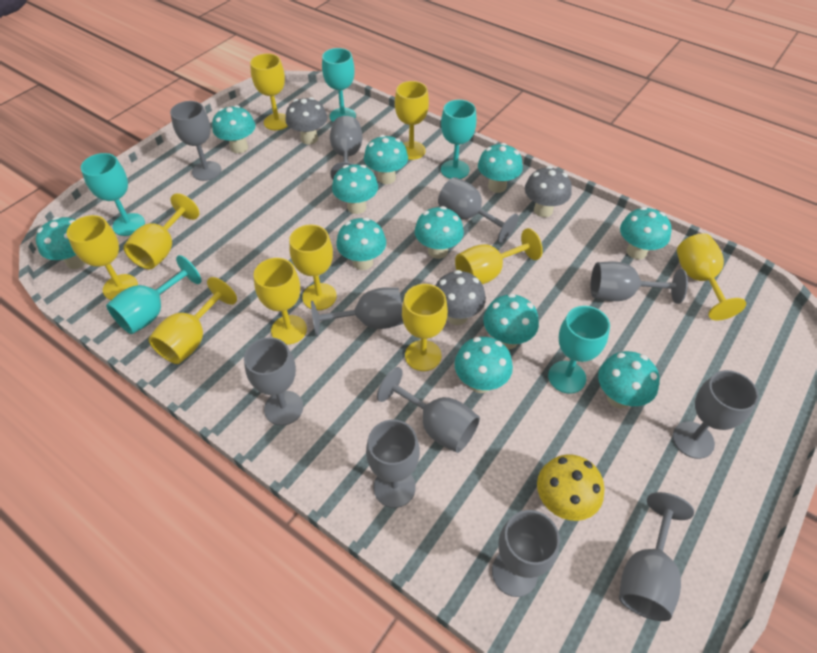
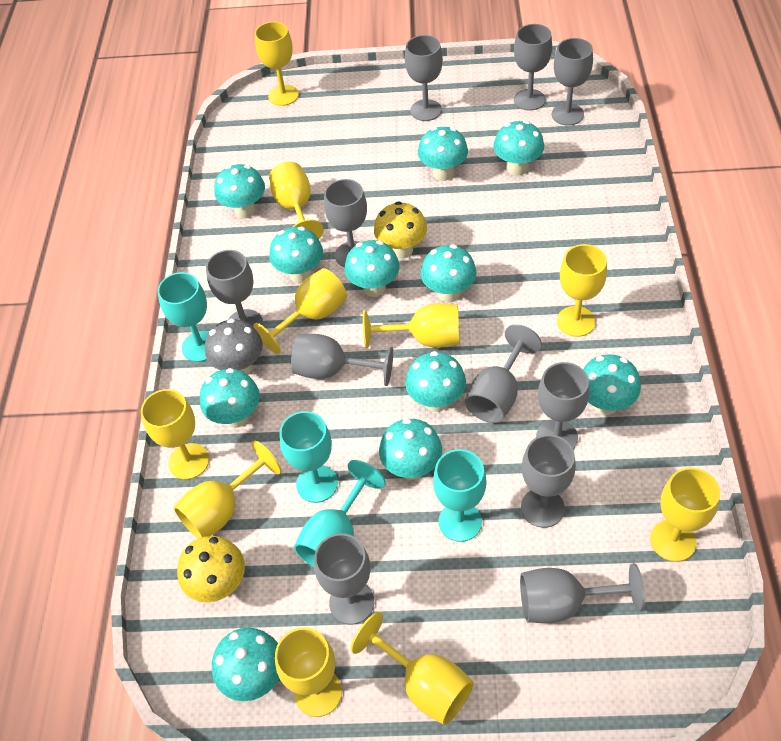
grey mushroom: 3 -> 1
turquoise goblet: 5 -> 4
yellow mushroom: 1 -> 2

